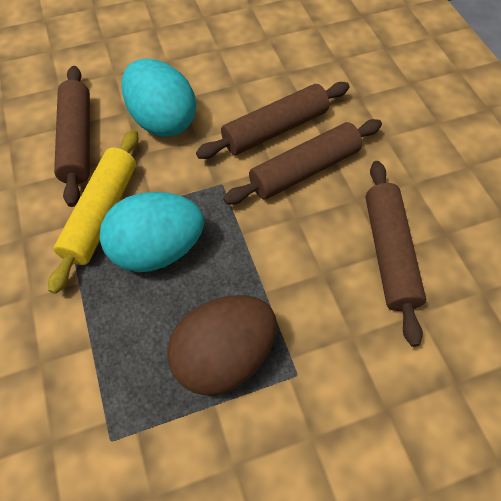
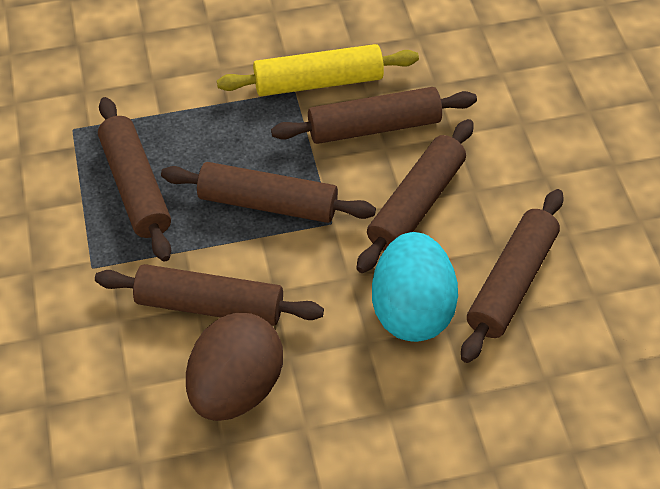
brown rolling pin: 4 -> 6
turquoise egg: 2 -> 1

